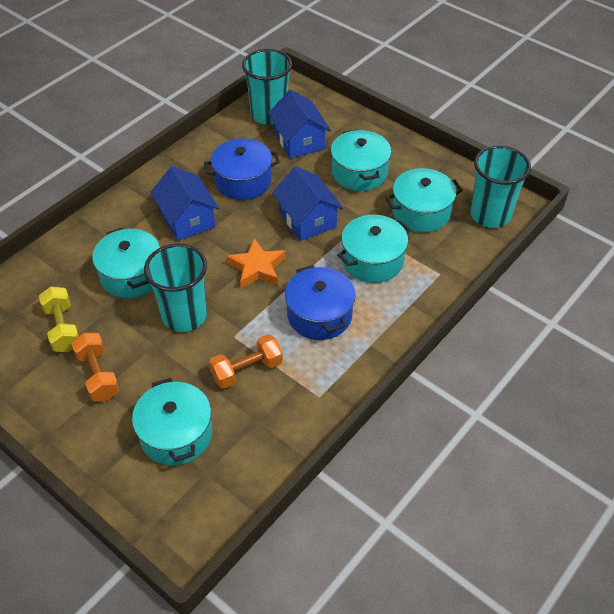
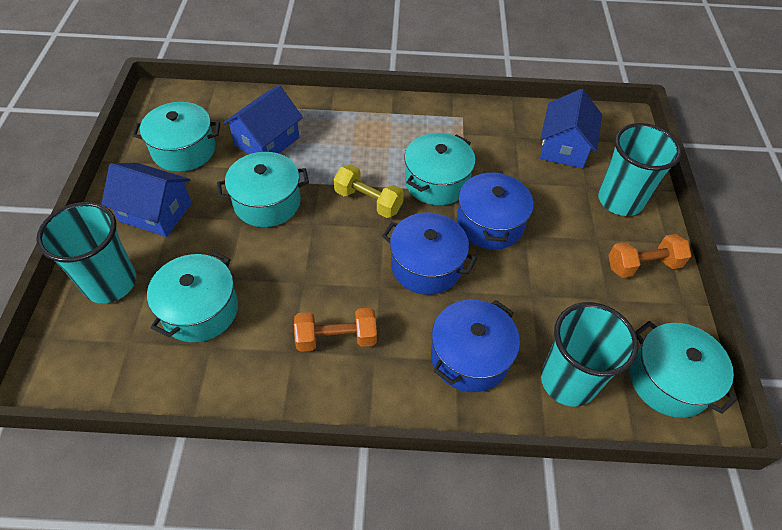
blue pot: 2 -> 3
orange star: 1 -> 0

